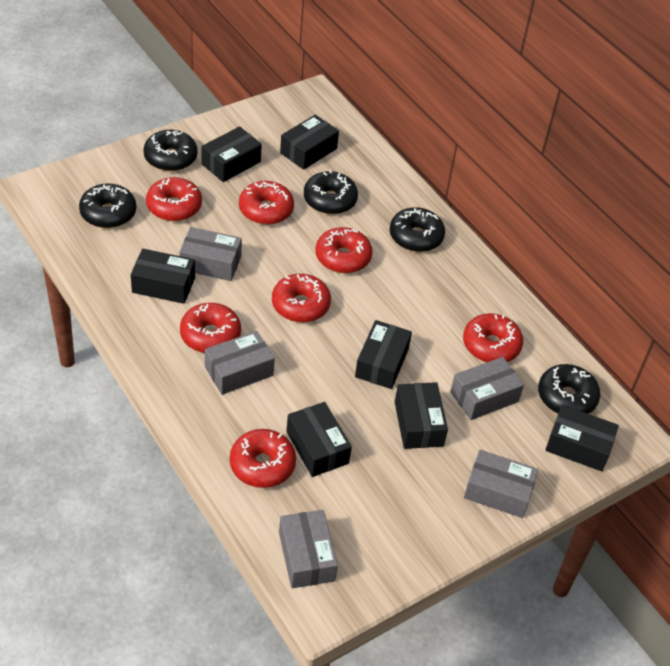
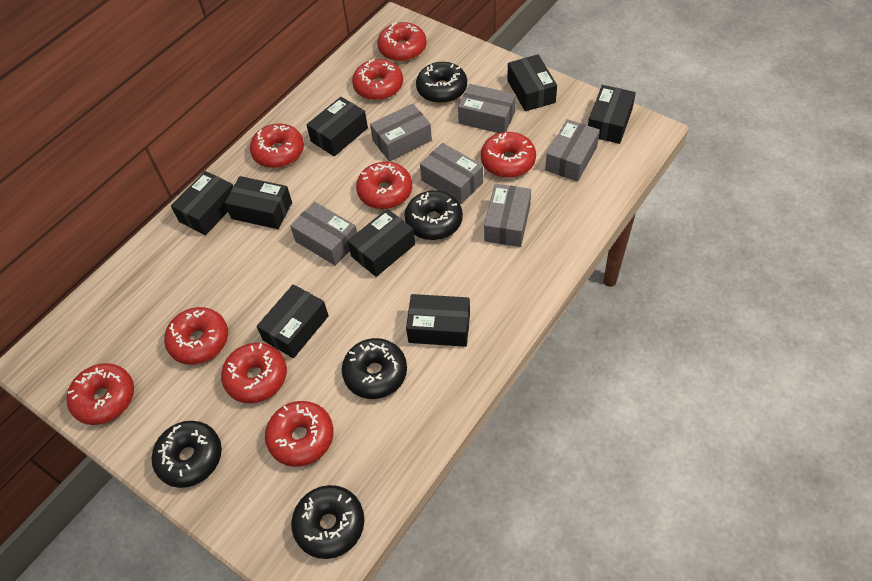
black box: 7 -> 8
grey box: 5 -> 6
red donut: 7 -> 9

